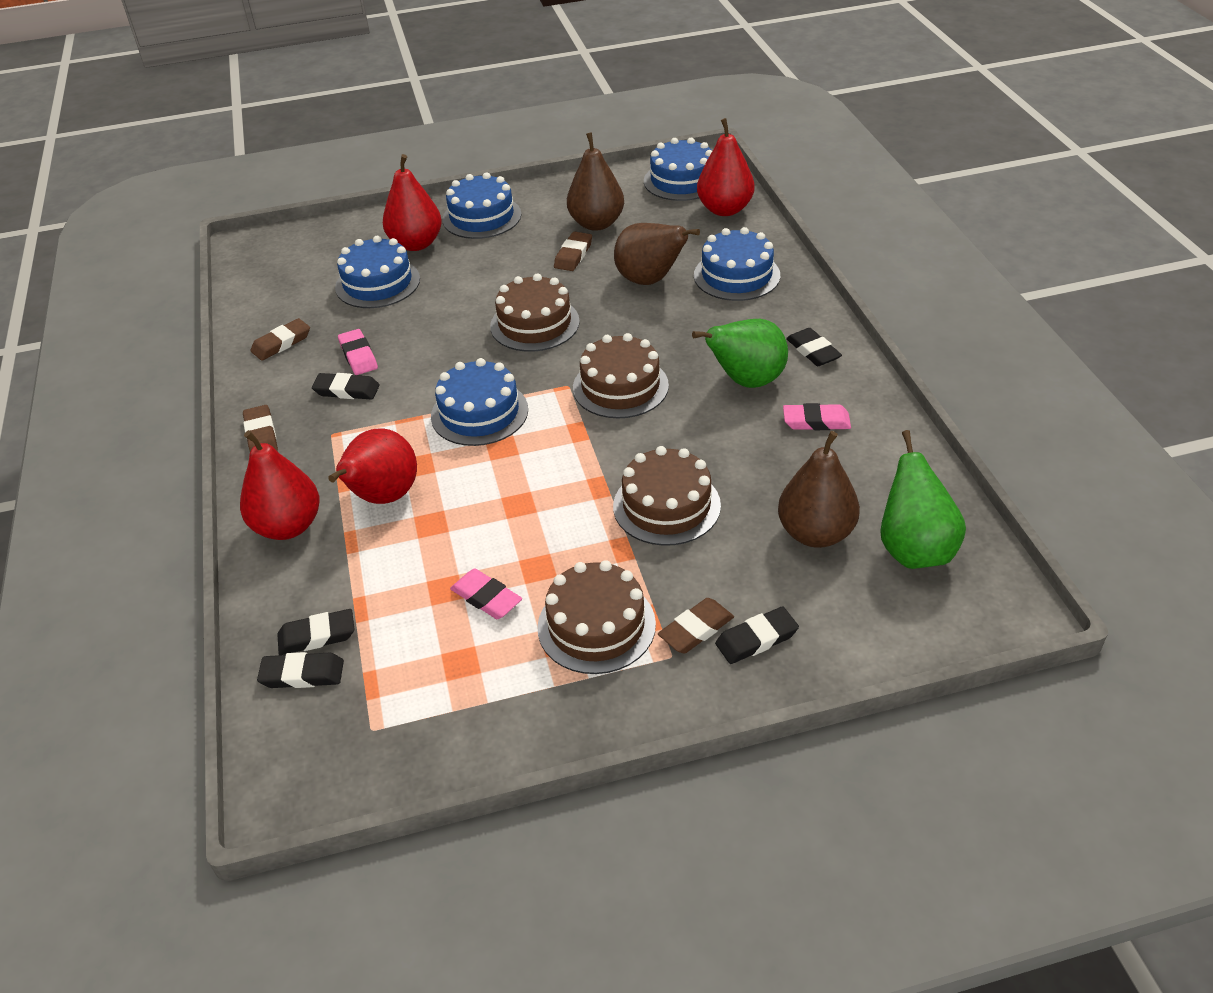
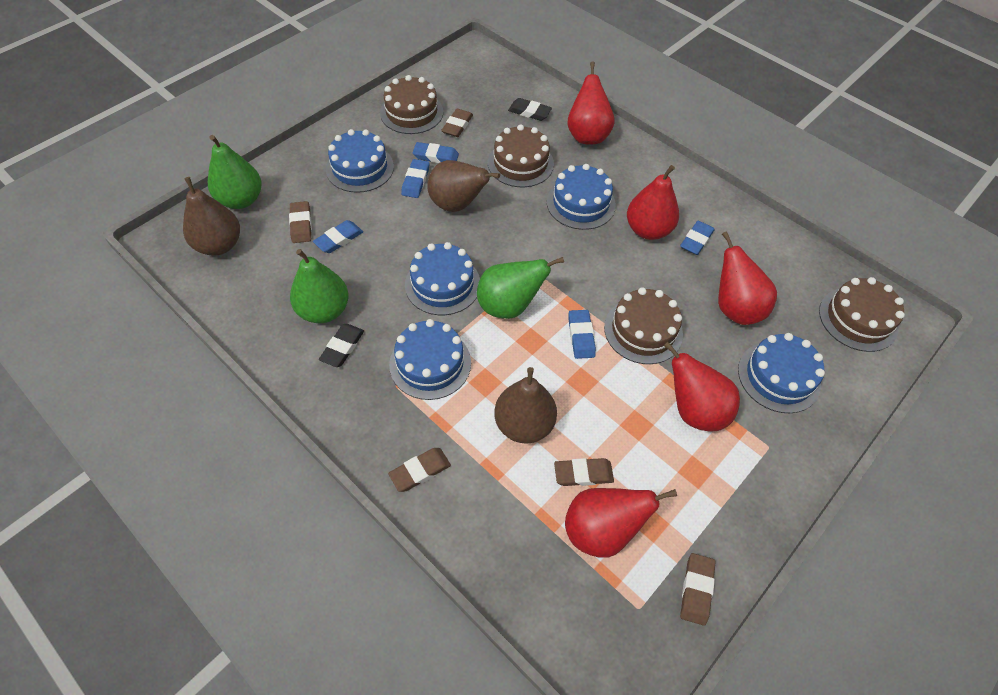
black eraser: 5 -> 2
blue eraser: 0 -> 5
brown eraser: 4 -> 5
green pear: 2 -> 3
pink eraser: 3 -> 0
red pear: 4 -> 5

